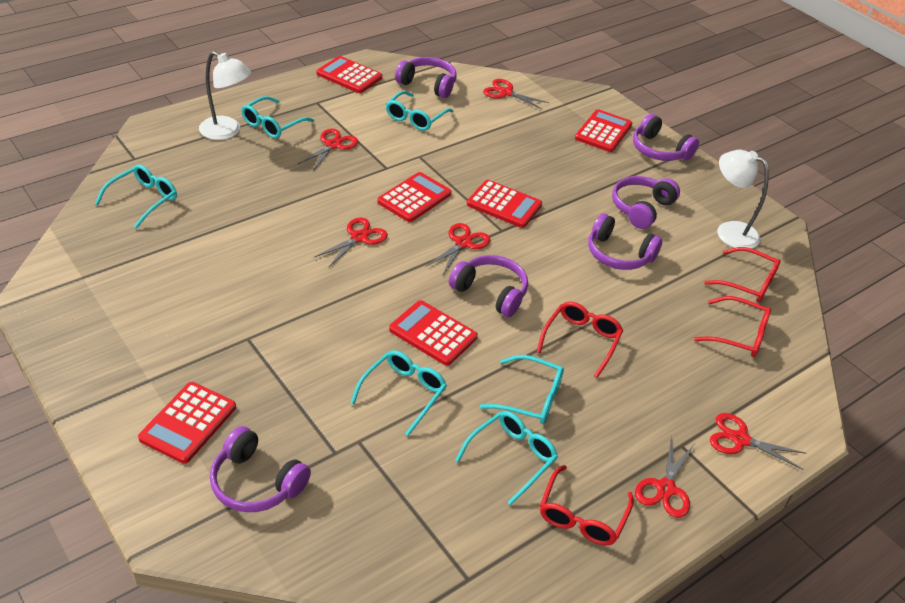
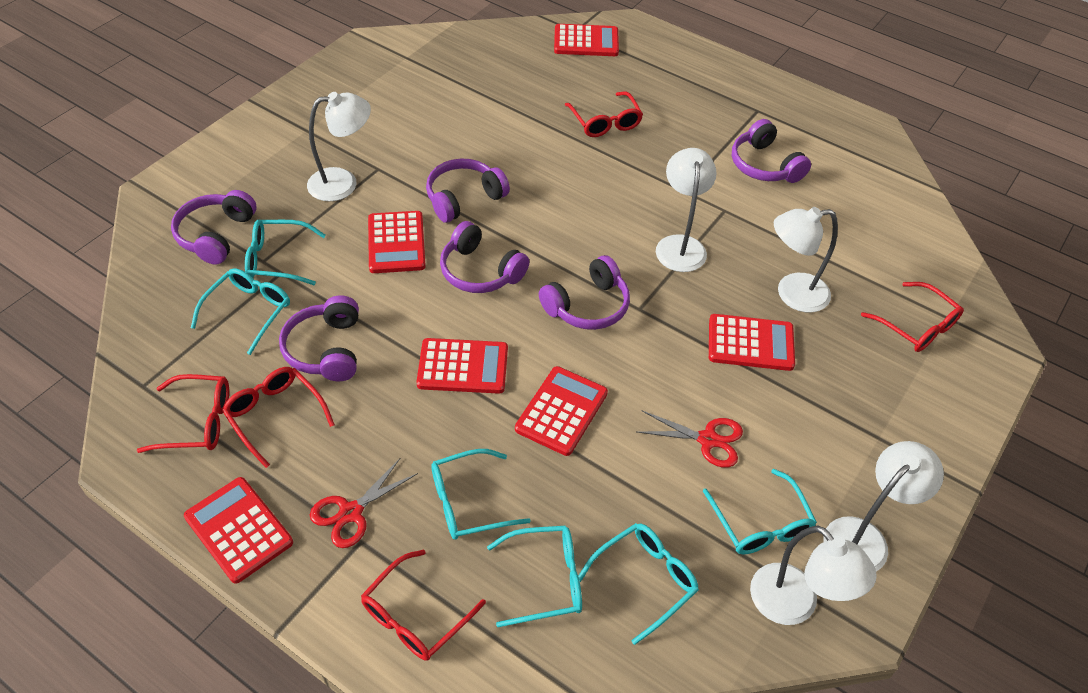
red glasses: 4 -> 5
red scissors: 6 -> 2
white lamp: 2 -> 5

